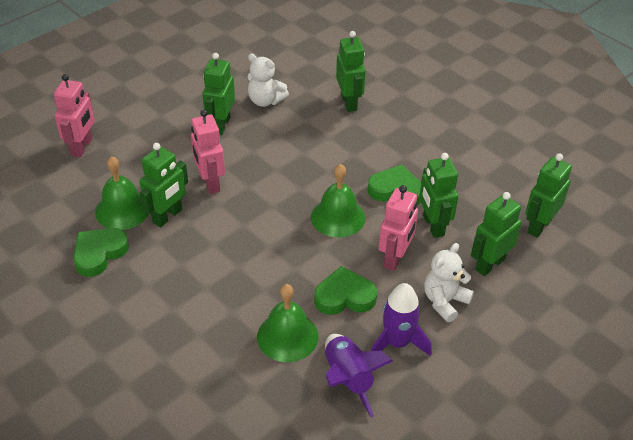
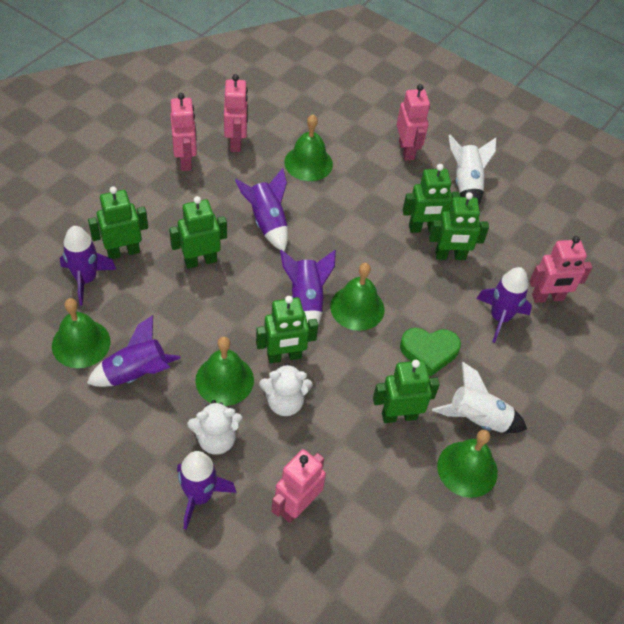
green bell: 3 -> 5
green heart: 3 -> 1
pink robot: 3 -> 5
purple rocket: 2 -> 6
white rocket: 0 -> 2

